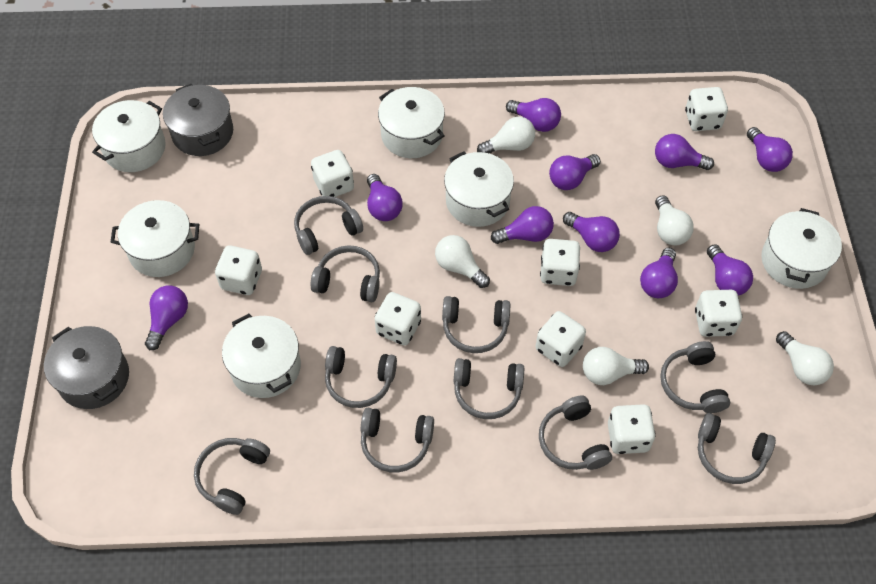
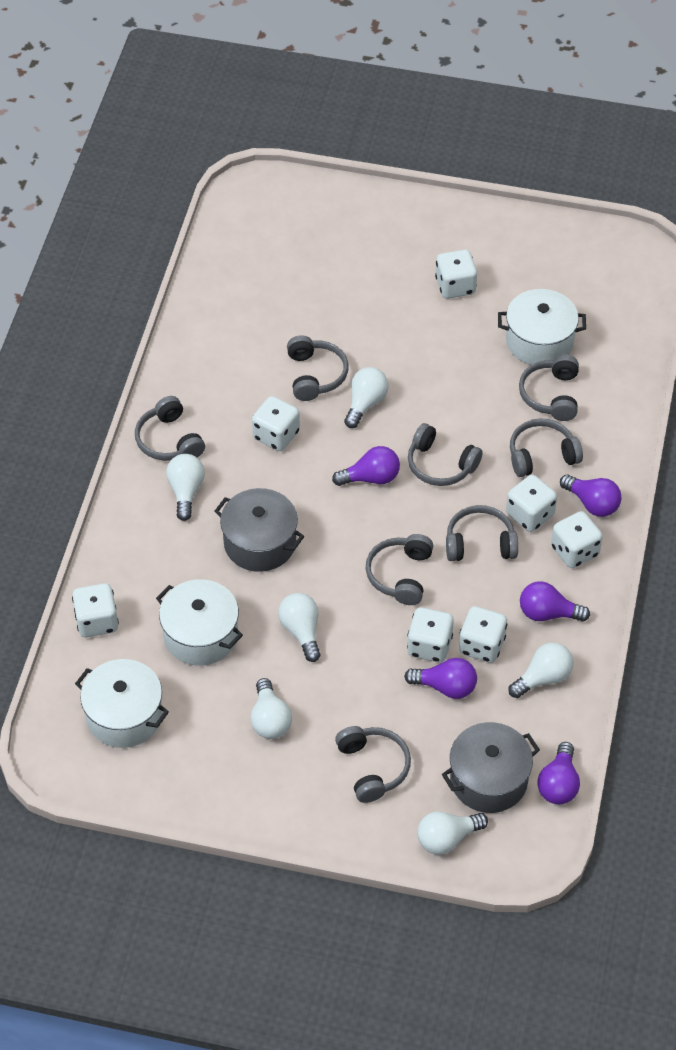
grey headphones: 10 -> 8
purple light bulb: 10 -> 5
white dice: 8 -> 7
white light bulb: 5 -> 6
white pot: 6 -> 3

